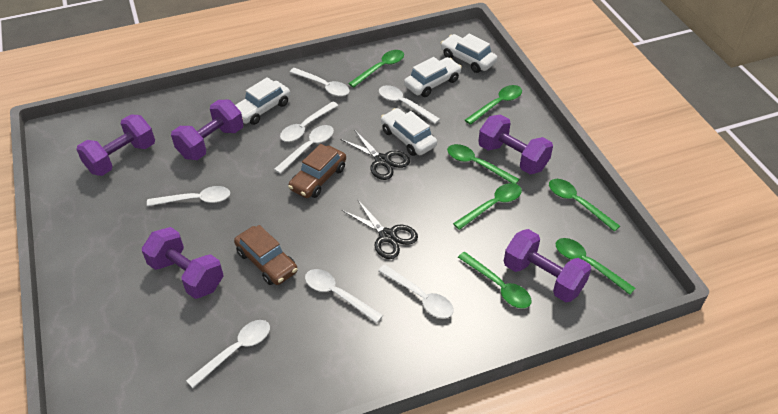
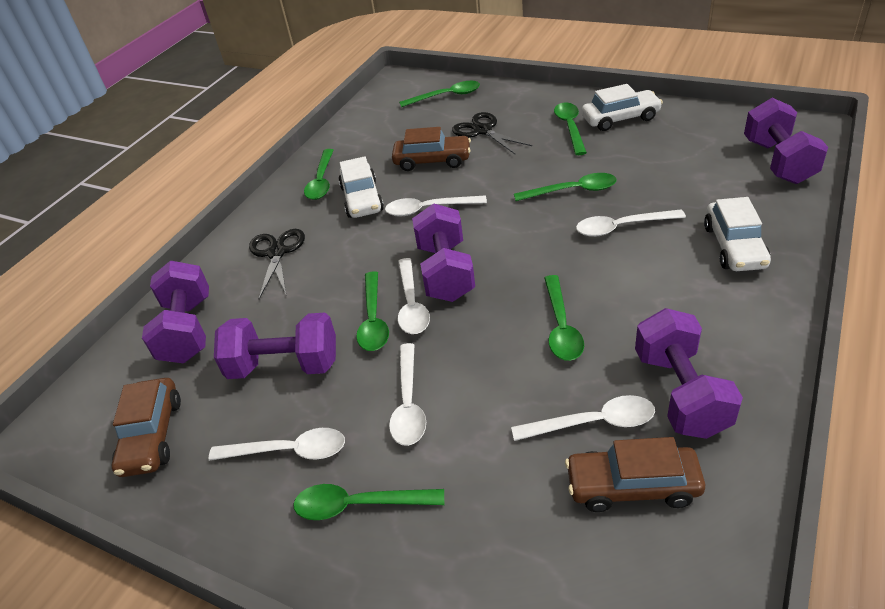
brown car: 2 -> 3
white car: 4 -> 3
white spoon: 8 -> 6

